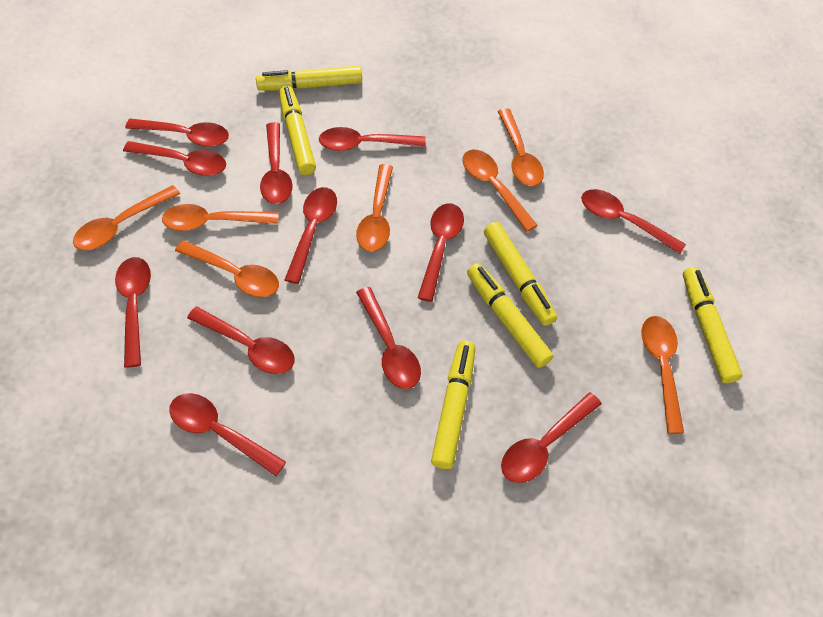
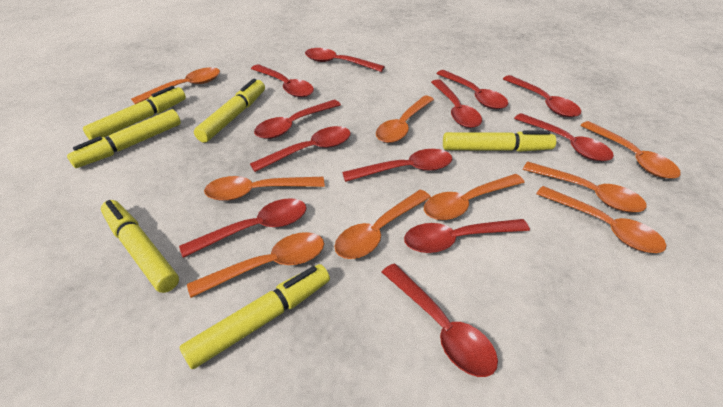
orange spoon: 7 -> 9

